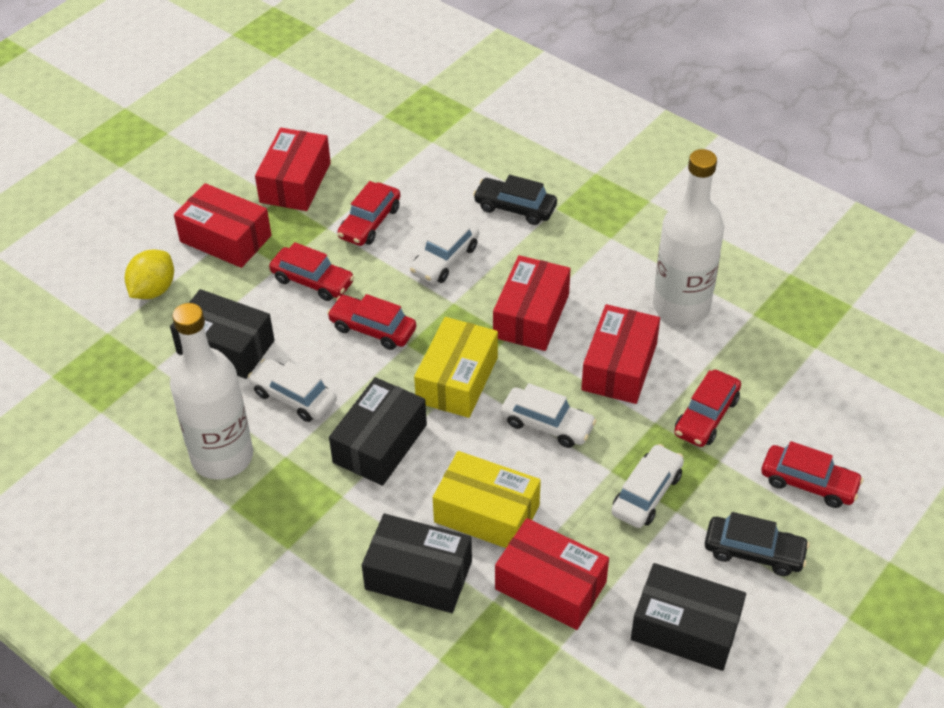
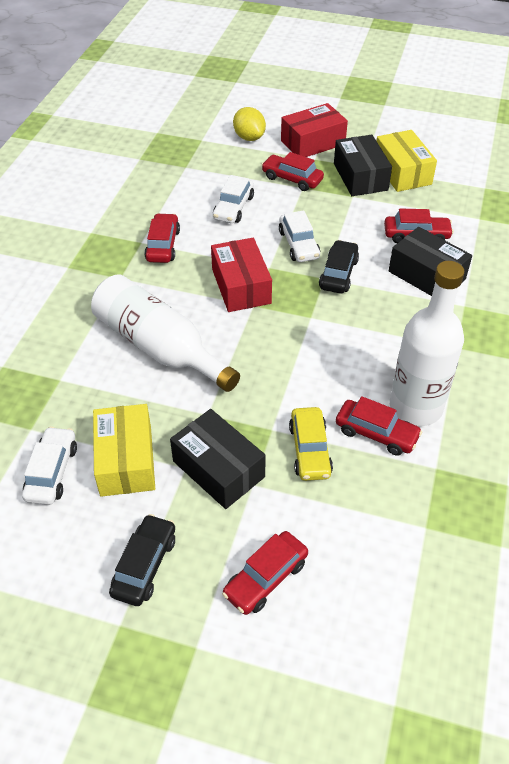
black box: 4 -> 3
red box: 5 -> 2
white car: 4 -> 3
yellow car: 0 -> 1

